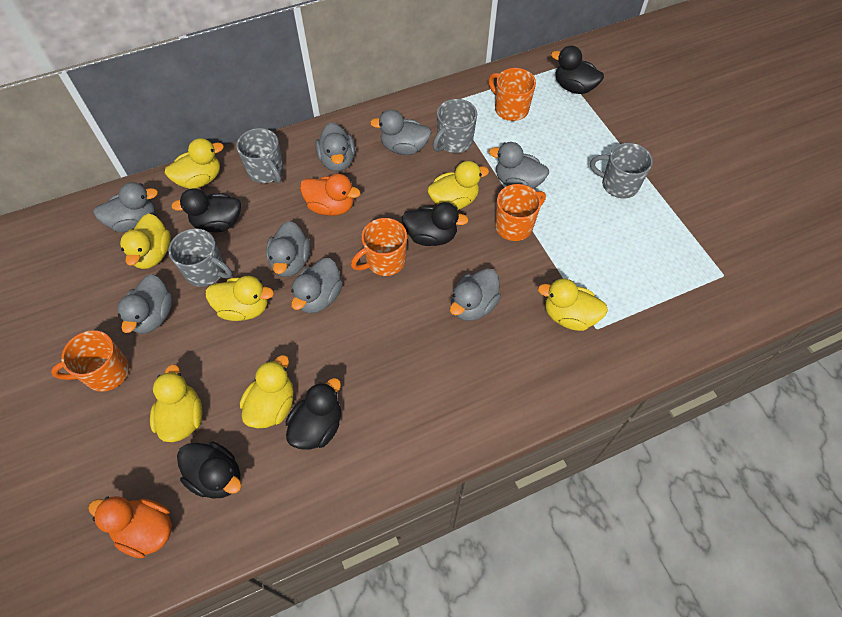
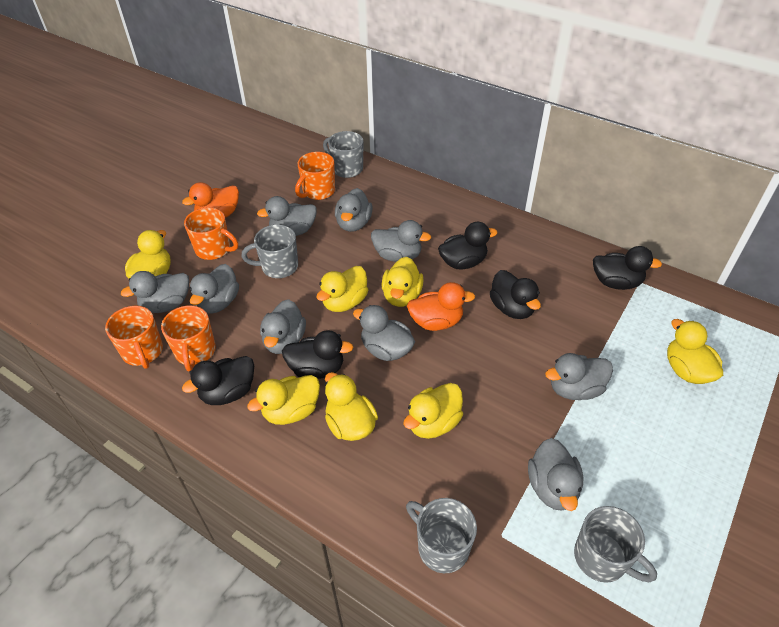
grey duck: 8 -> 9

